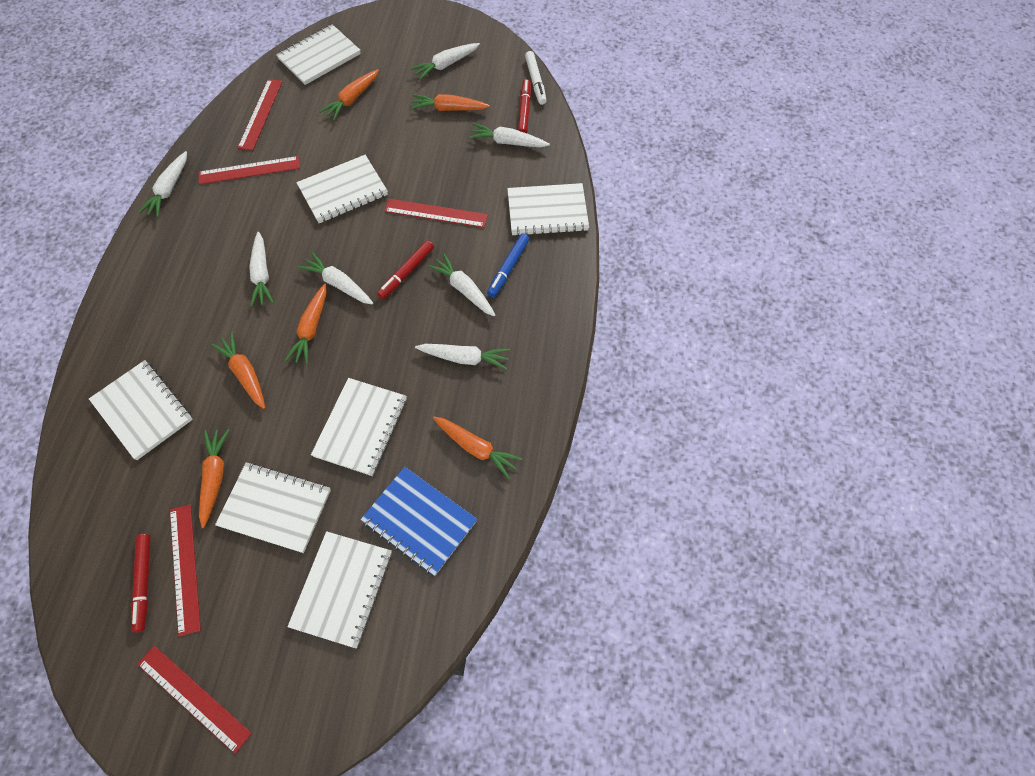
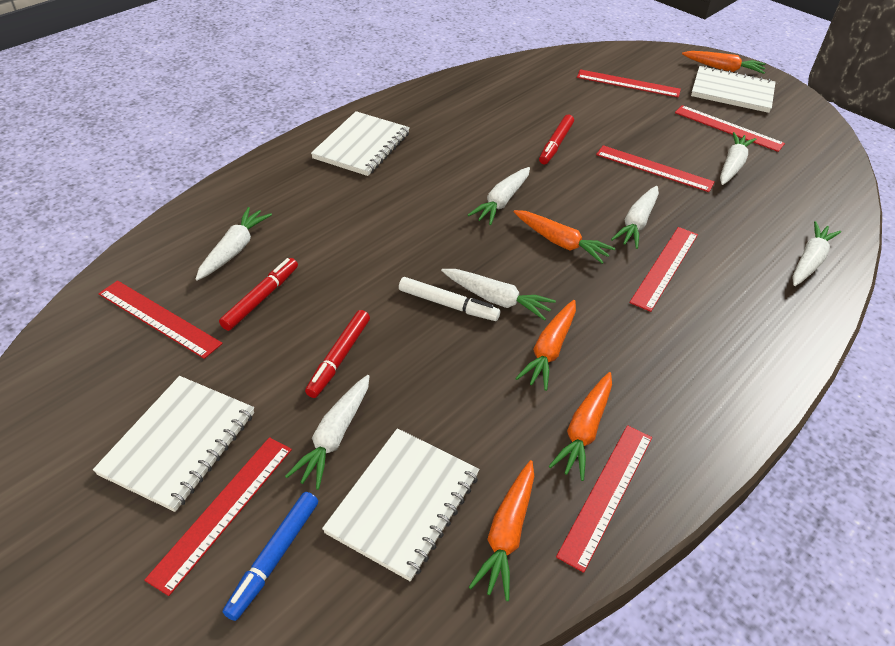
blue notebook: 1 -> 0
orange carrot: 6 -> 5
red ruler: 5 -> 7
white notebook: 7 -> 4

